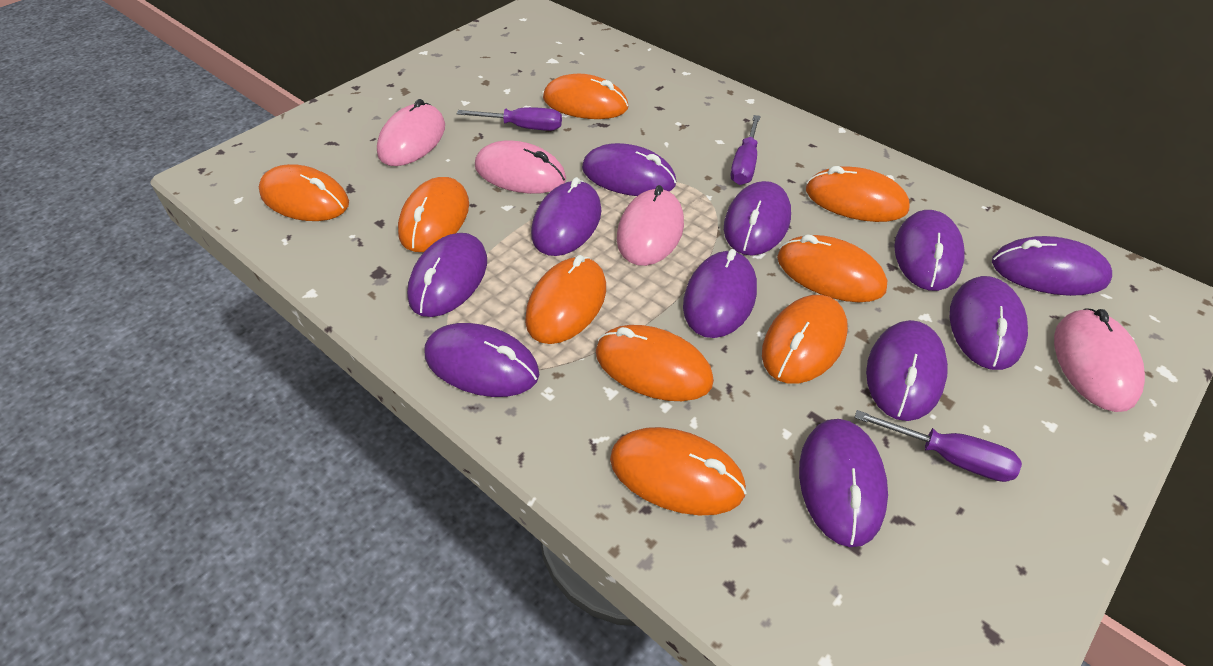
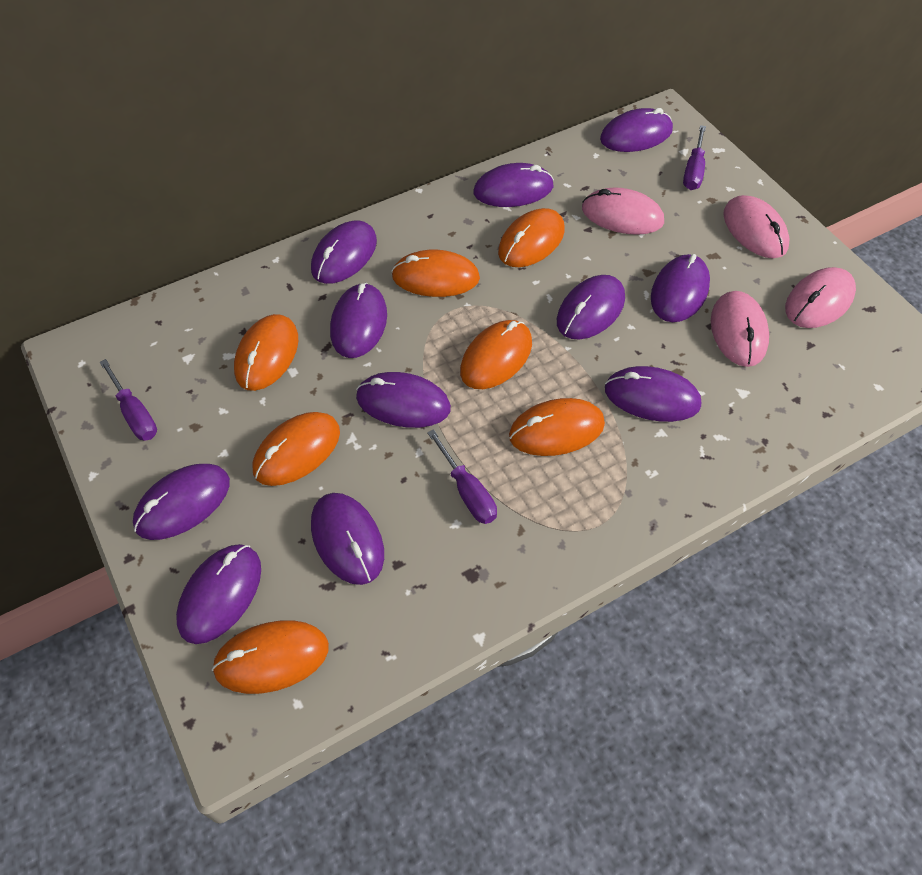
orange mouse: 9 -> 7

